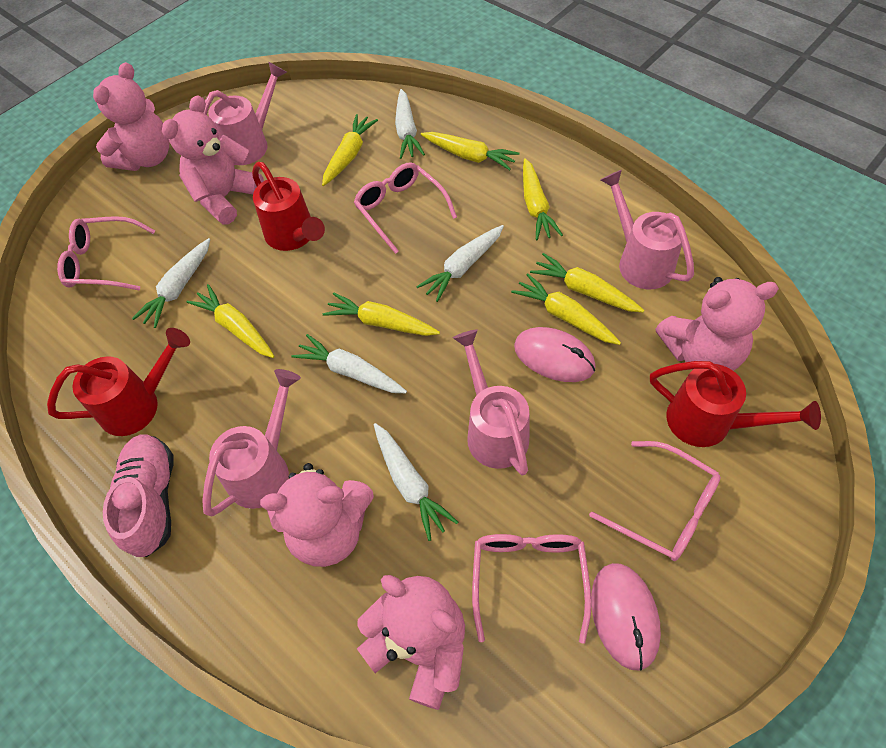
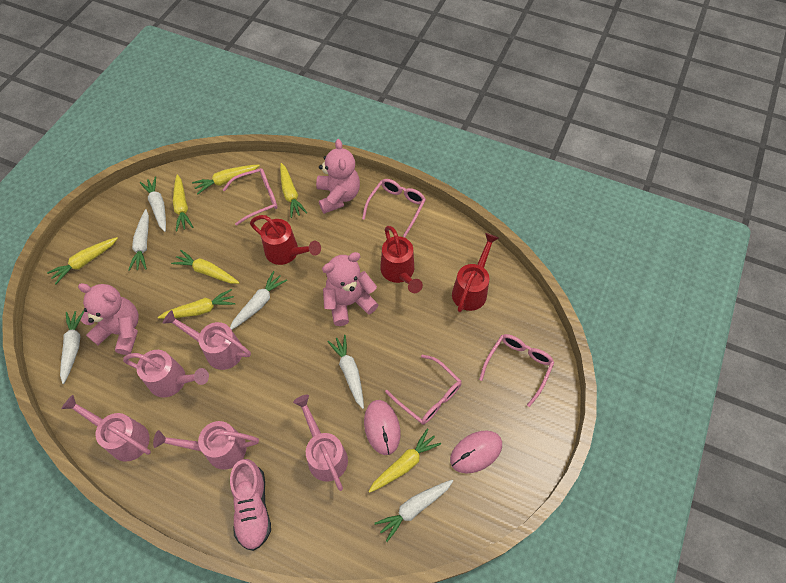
pink teddy bear: 5 -> 3
pink watering can: 4 -> 5
white carrot: 5 -> 6

